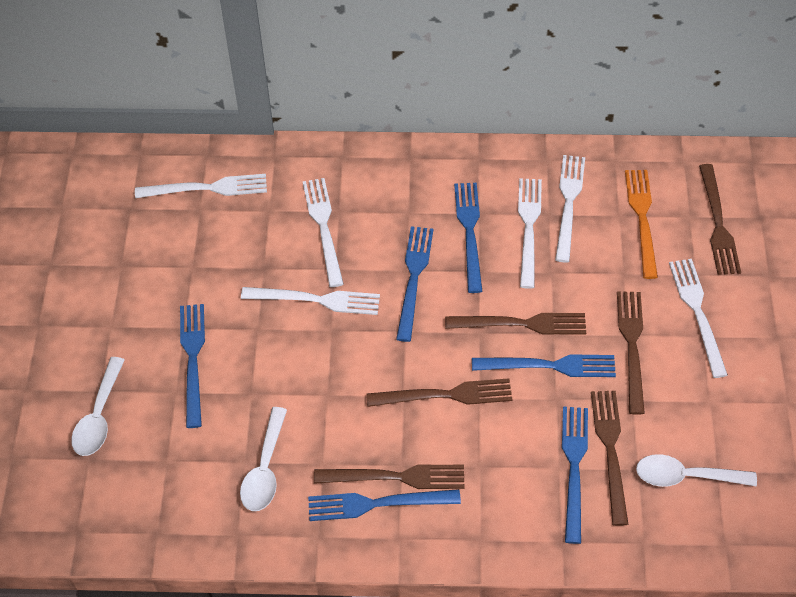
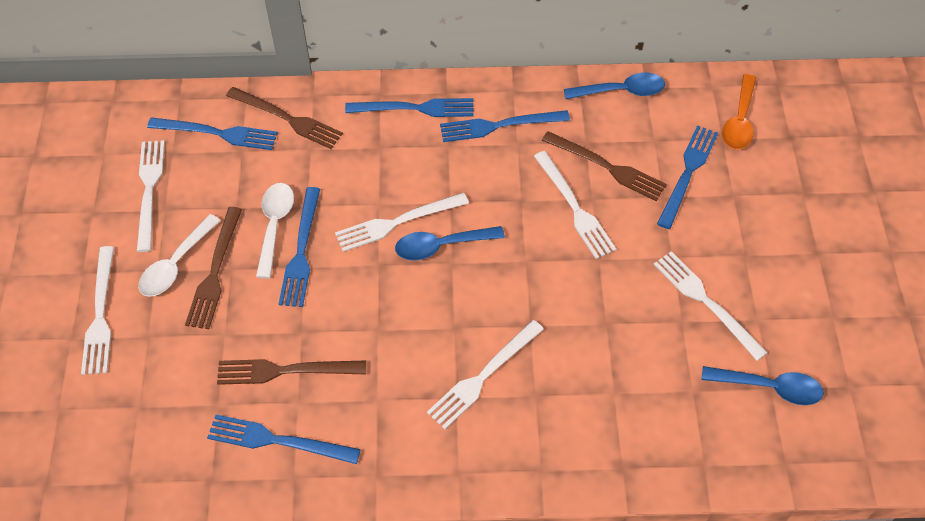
blue spoon: 0 -> 3
brown fork: 6 -> 4
orange fork: 1 -> 0
orange spoon: 0 -> 1
white spoon: 3 -> 2

